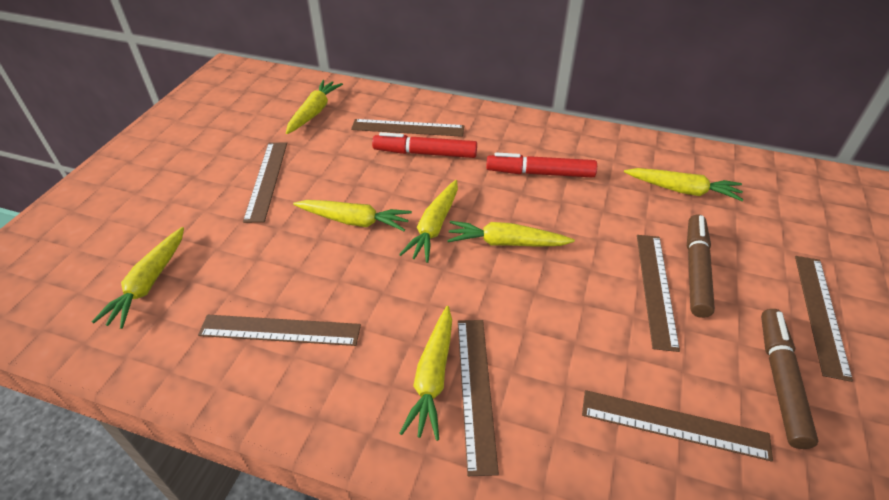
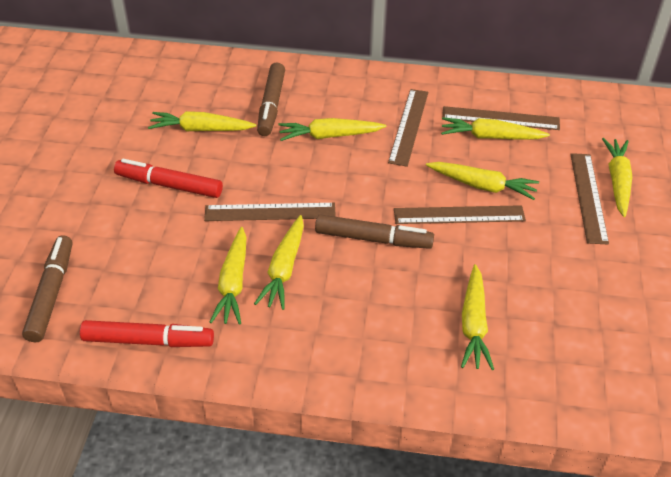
brown marker: 2 -> 3
brown ruler: 7 -> 5
yellow carrot: 7 -> 8

